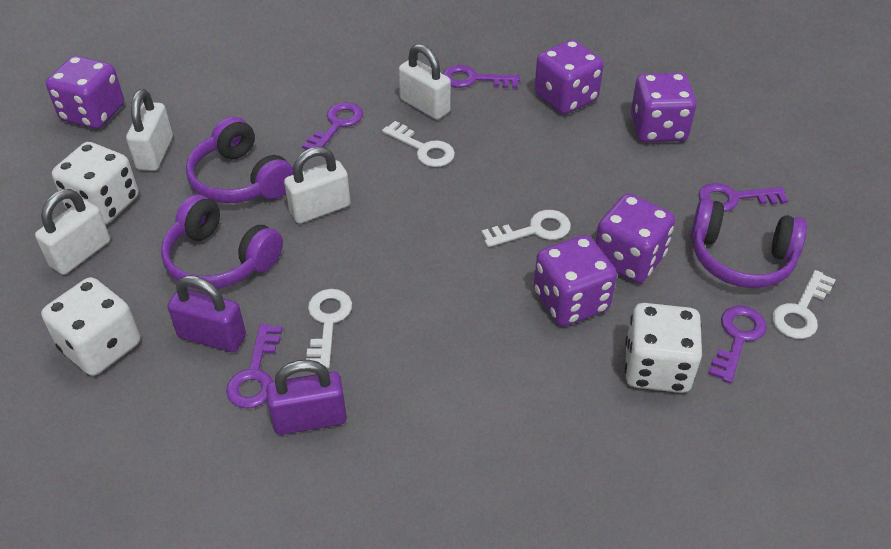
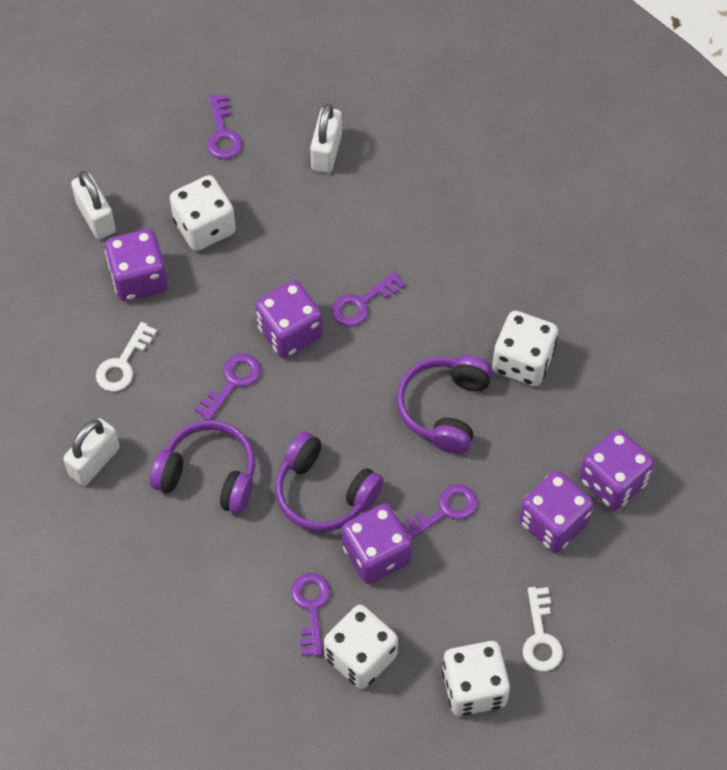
purple padlock: 2 -> 0
white dice: 3 -> 4
white key: 4 -> 2
white padlock: 4 -> 3

